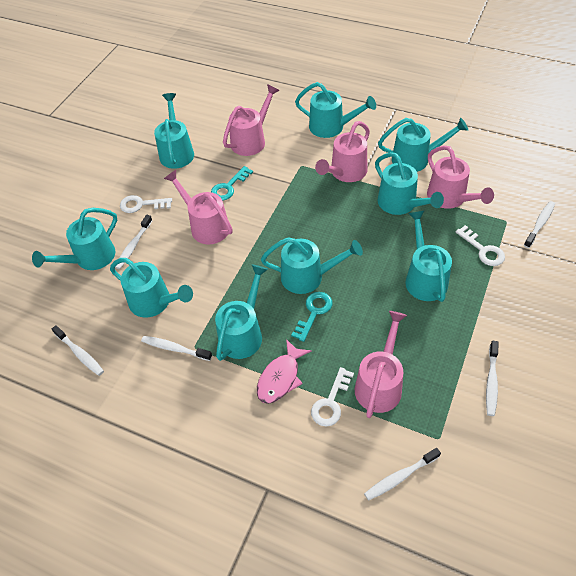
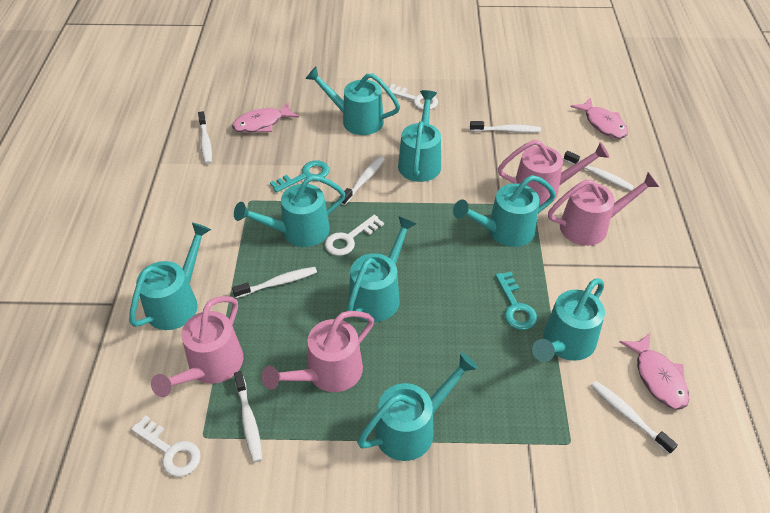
pink fish: 1 -> 3
pink watering can: 5 -> 4
turquoise watering can: 9 -> 8
white toothbrush: 6 -> 7

